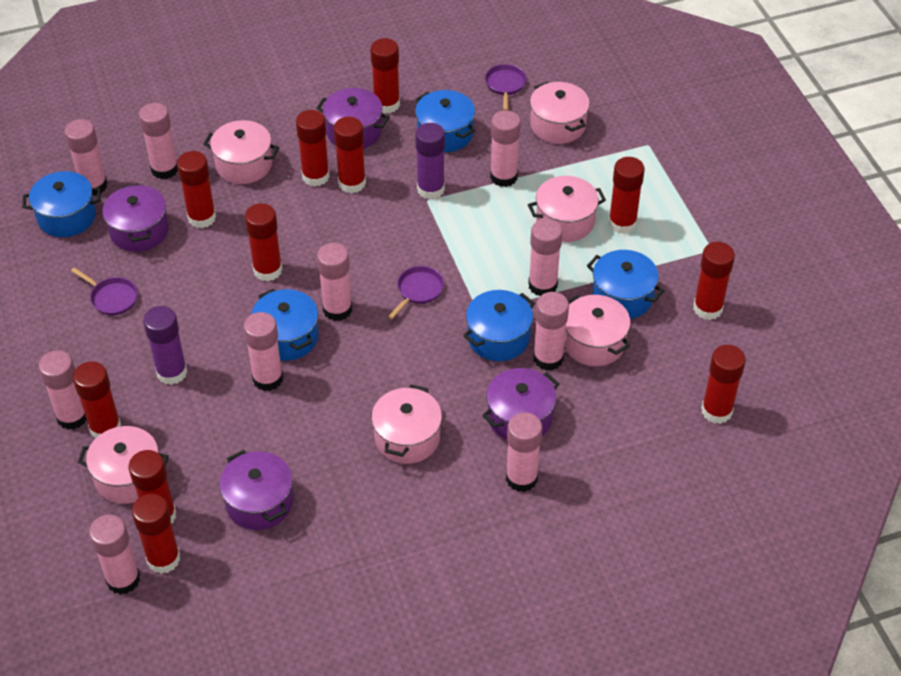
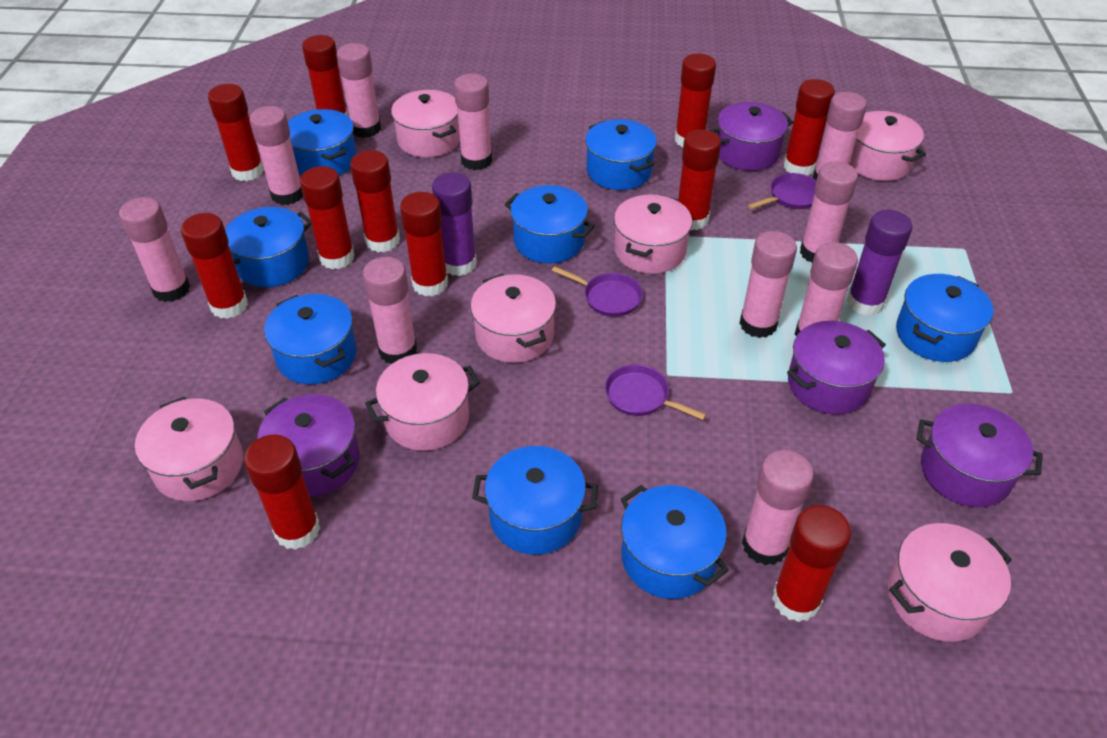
blue pot: 5 -> 8
pink pot: 6 -> 7

